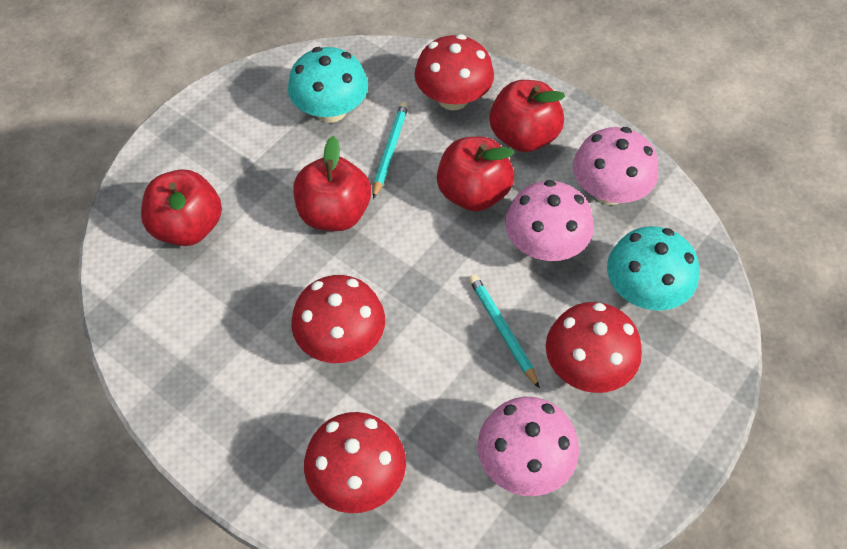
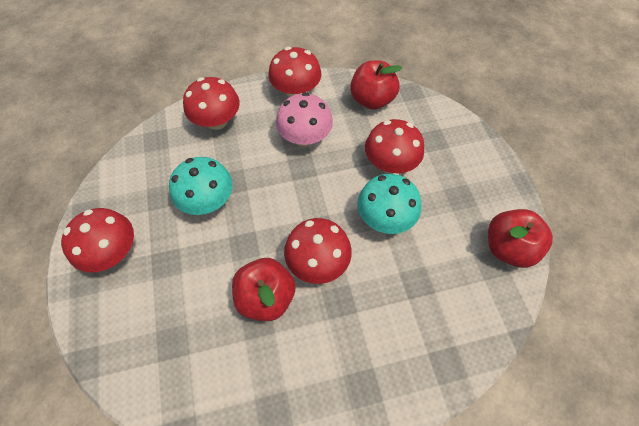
pink mushroom: 3 -> 1
red apple: 4 -> 3
red mushroom: 4 -> 5
turquoise pencil: 2 -> 0

